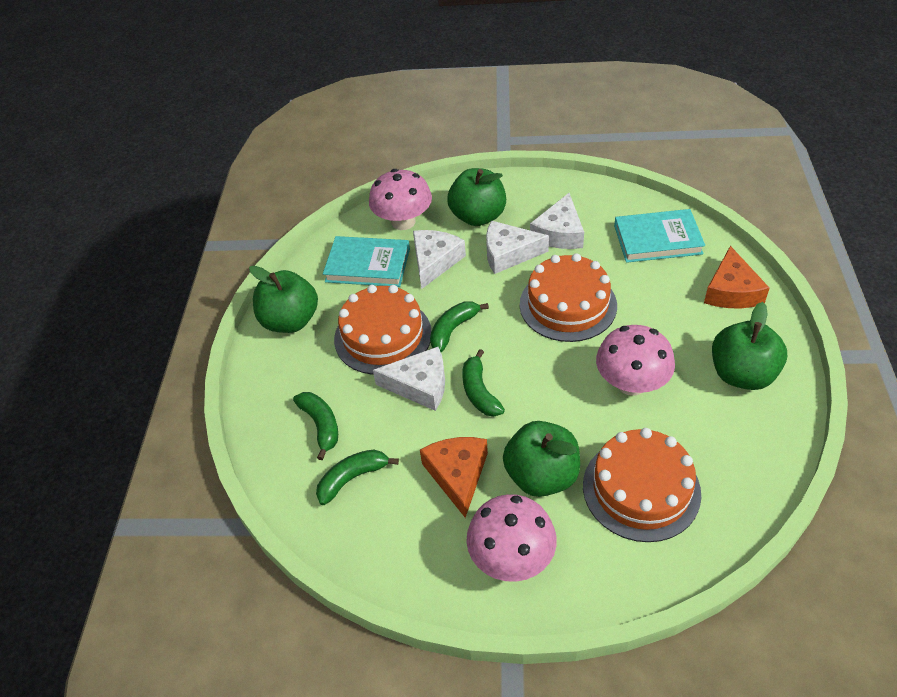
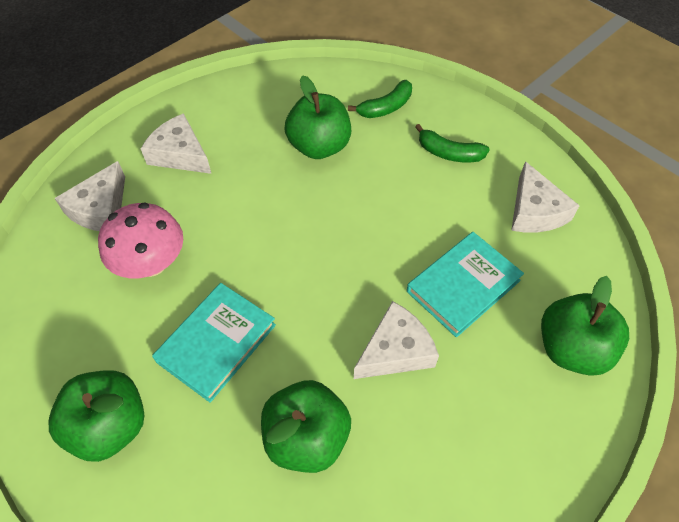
green banana: 4 -> 2
orange cake: 3 -> 0
orange cheese: 2 -> 0
pink mushroom: 3 -> 1

